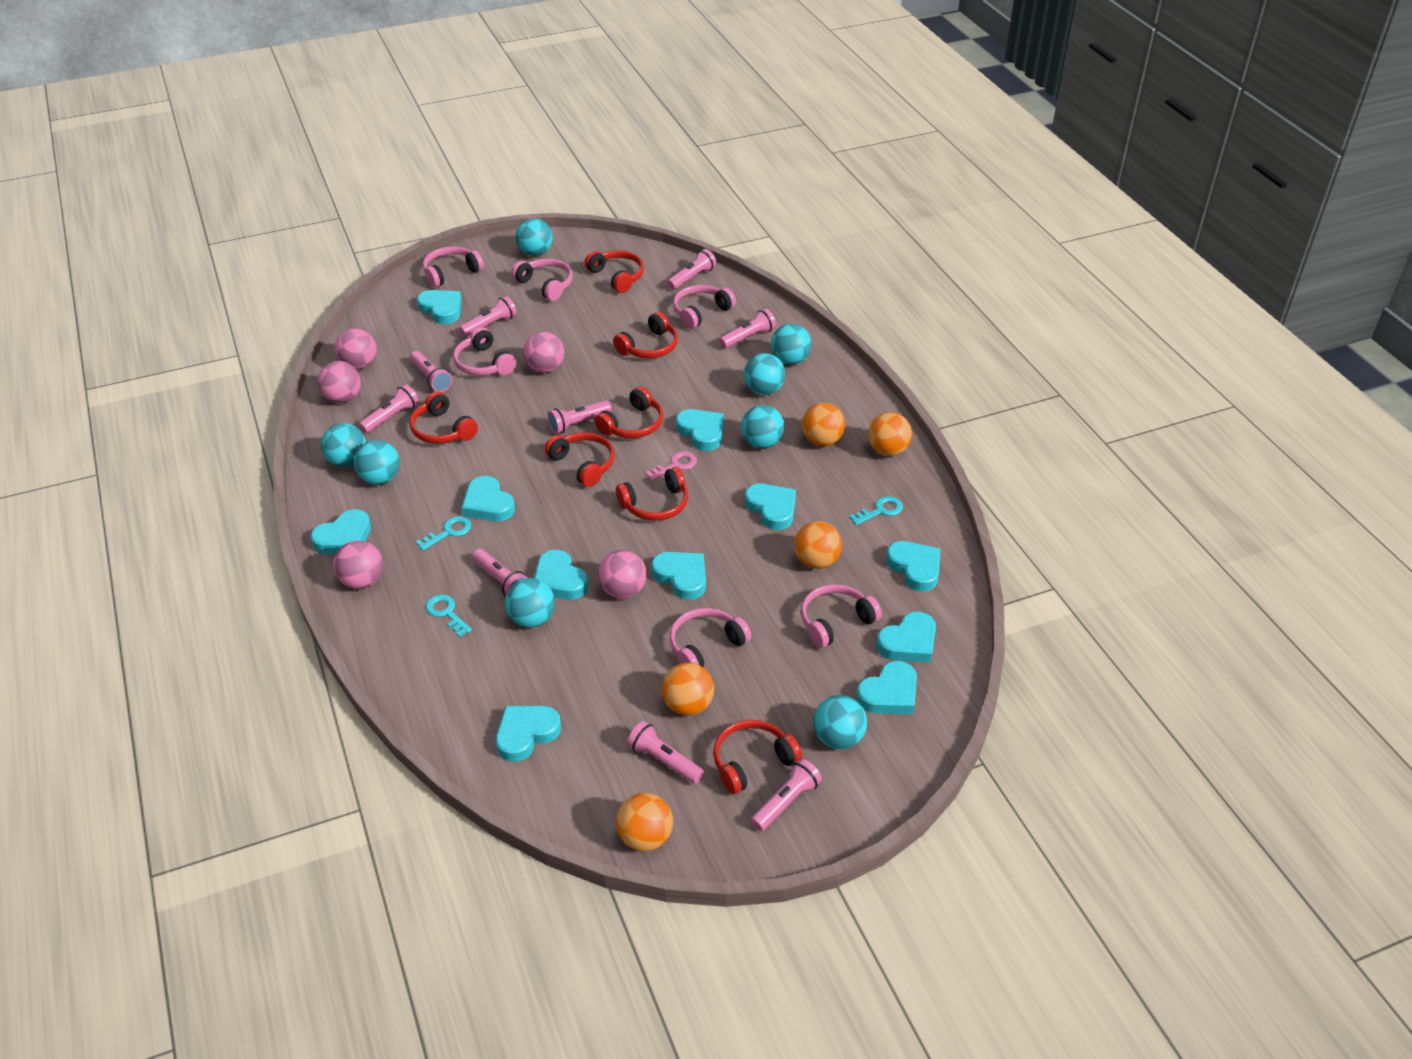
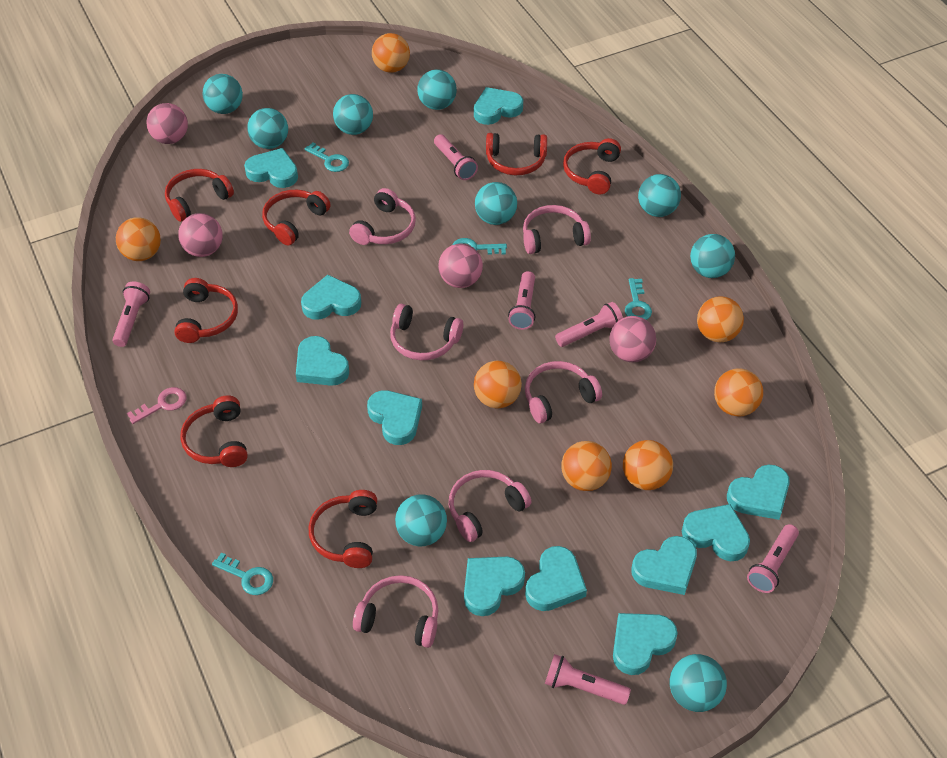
orange ball: 5 -> 7
pink ball: 5 -> 4
pink flashlight: 9 -> 6
turquoise ball: 8 -> 9
turquoise key: 3 -> 4

